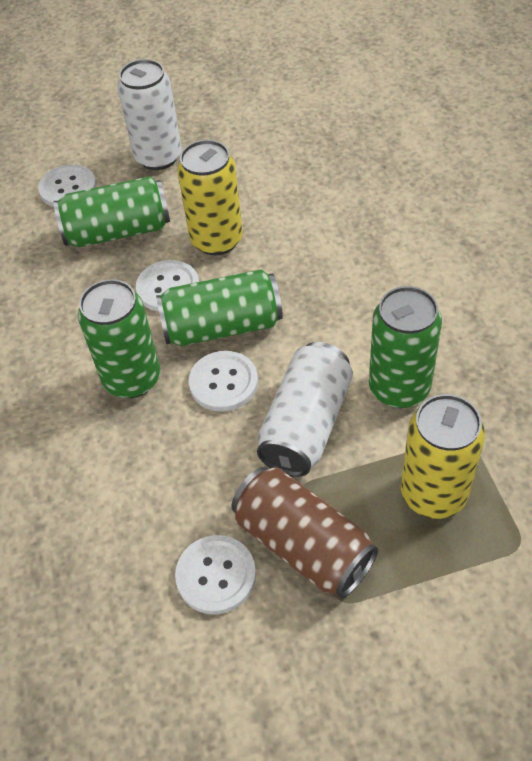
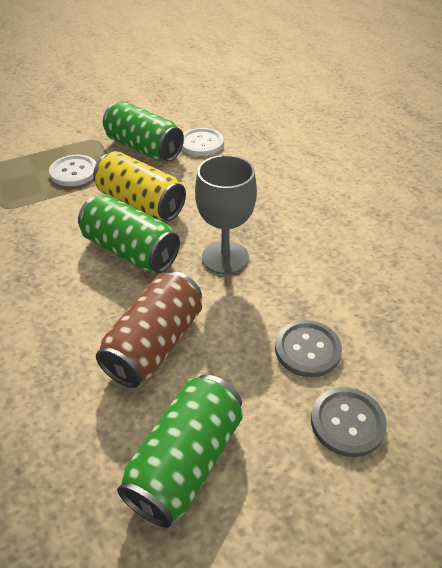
green can: 4 -> 3
grey button: 0 -> 2
grey goblet: 0 -> 1
white button: 4 -> 2
white can: 2 -> 0
yellow can: 2 -> 1

